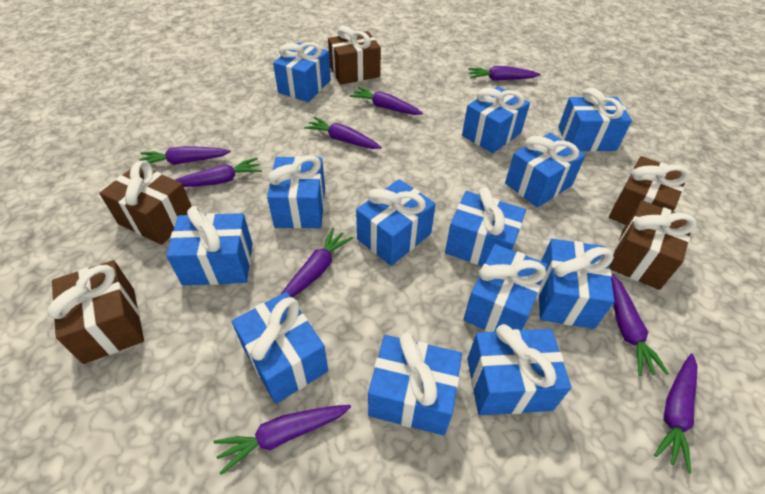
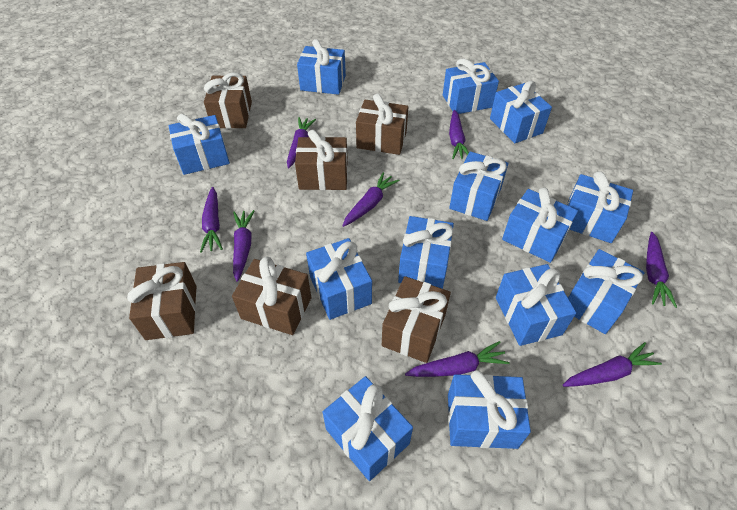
brown gift: 5 -> 6
purple carrot: 9 -> 8

